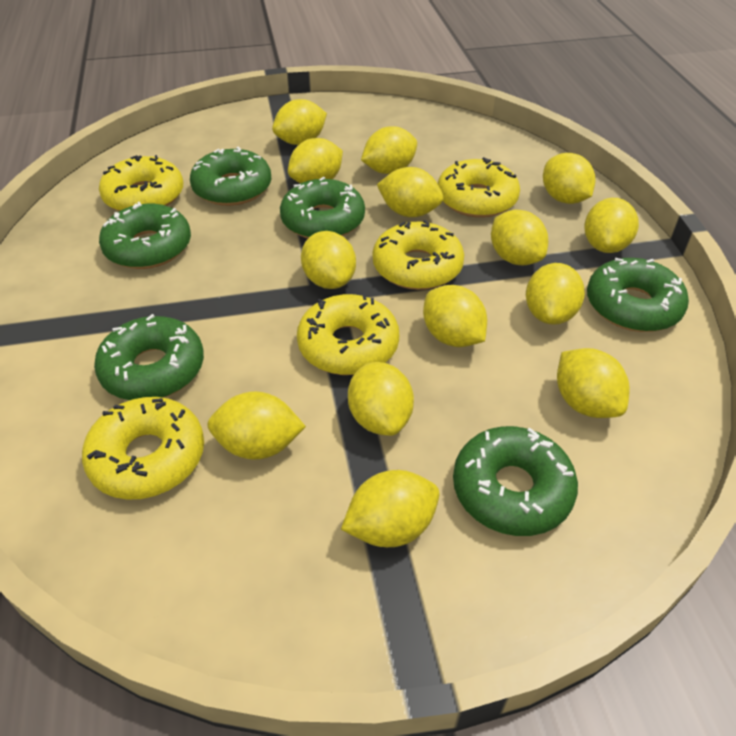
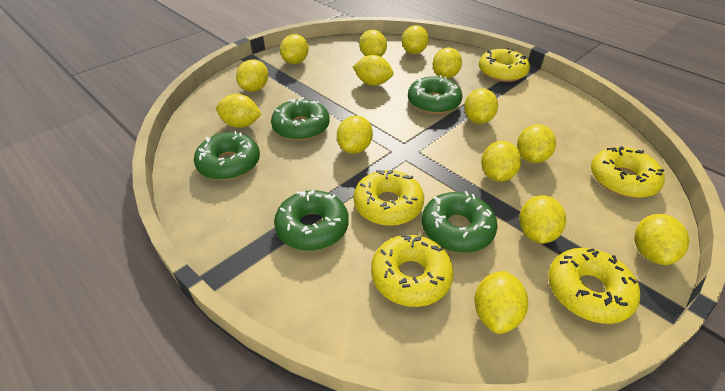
green donut: 6 -> 5

